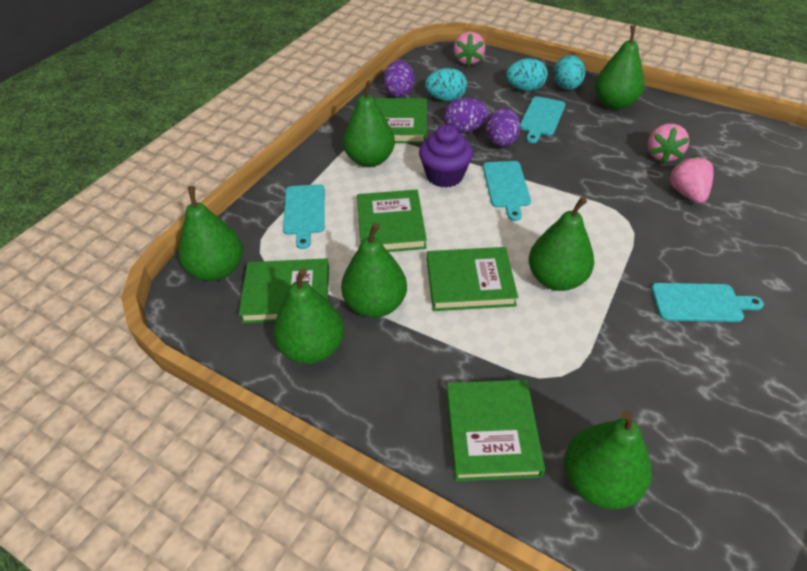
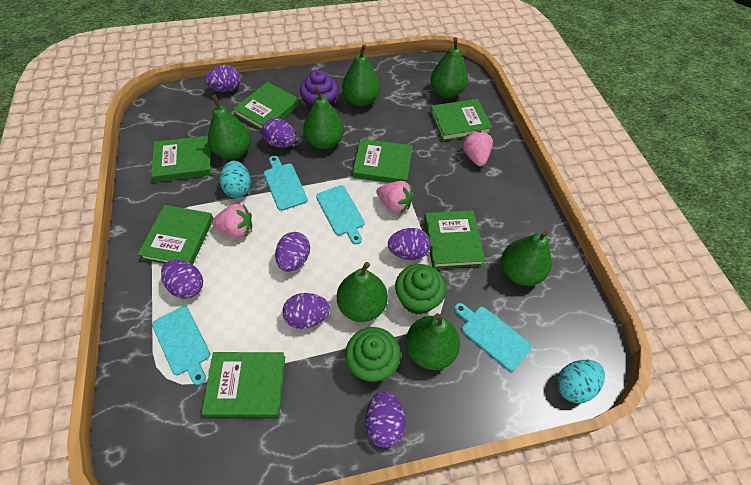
green book: 5 -> 7
green cupcake: 0 -> 2
purple egg: 3 -> 7
turquoise egg: 3 -> 2

